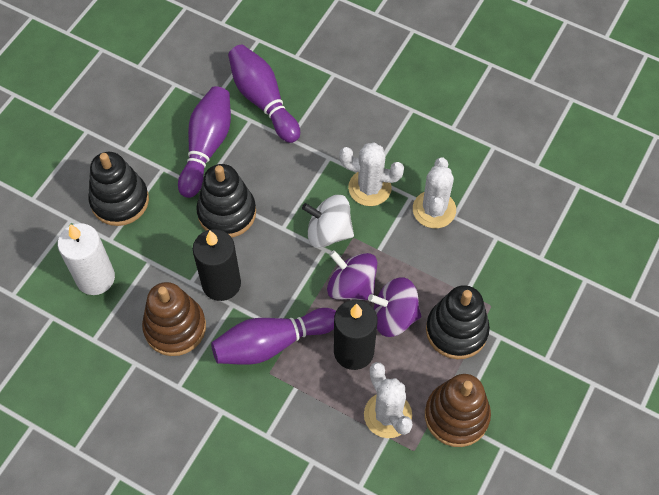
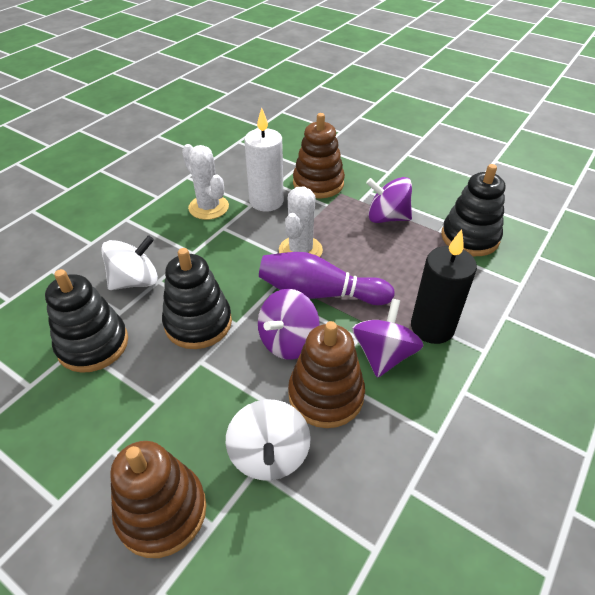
black candle: 2 -> 1
brown stacking toy: 2 -> 3
purple bowling pin: 3 -> 1
purple spinning top: 2 -> 3
white cactus: 3 -> 2
white spinning top: 1 -> 2

